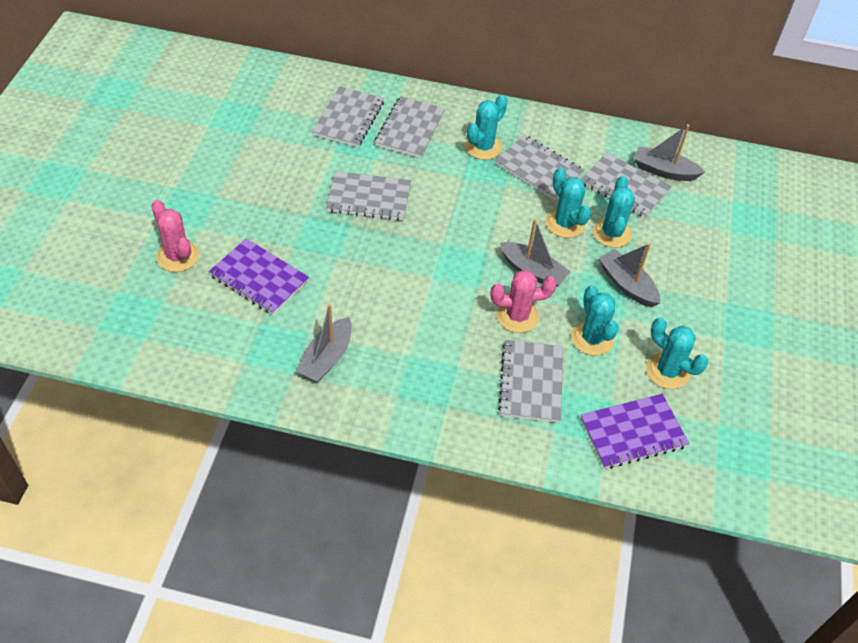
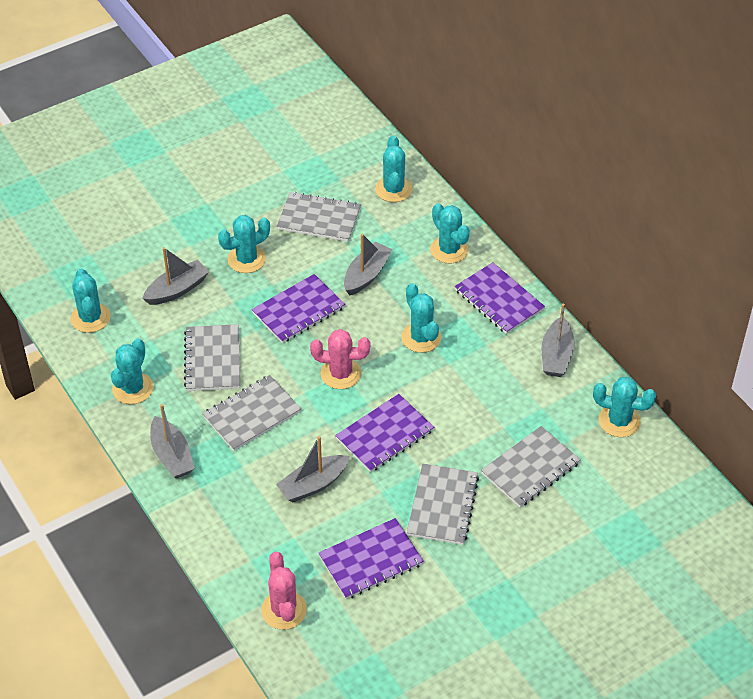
grey boat: 4 -> 5
grey notebook: 6 -> 5
purple notebook: 2 -> 4
turquoise cactus: 5 -> 7

